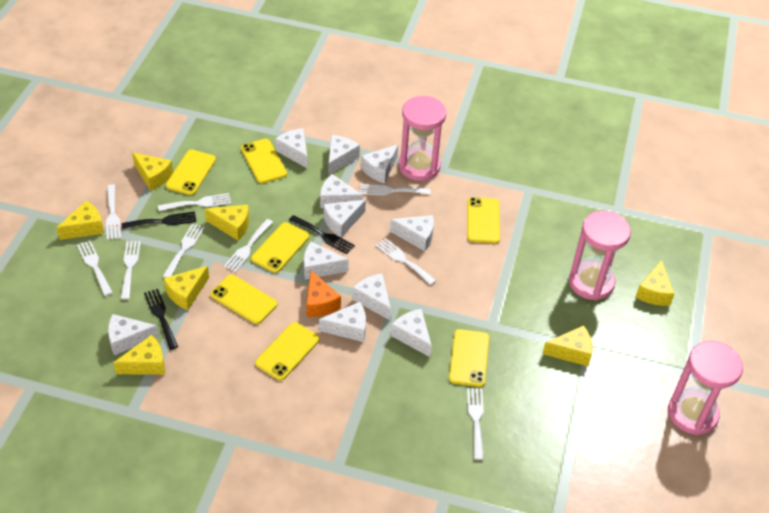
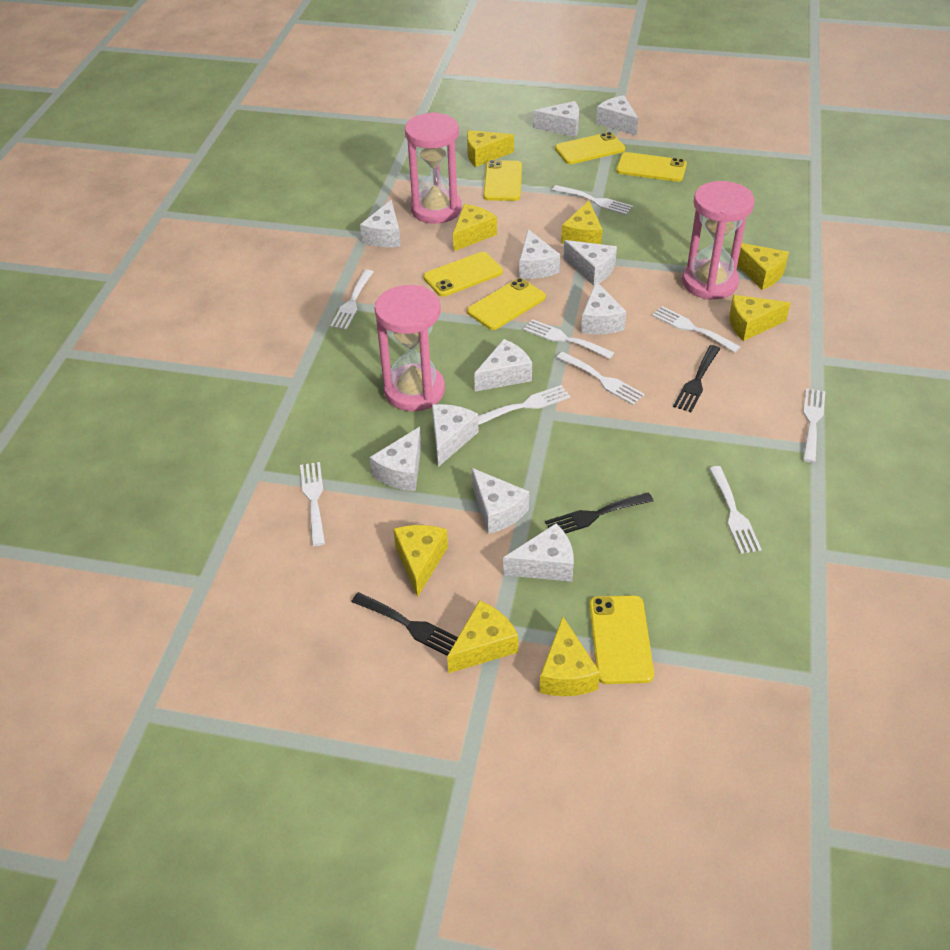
orange cheese: 1 -> 0
yellow cheese: 7 -> 8
yellow phone: 7 -> 6

